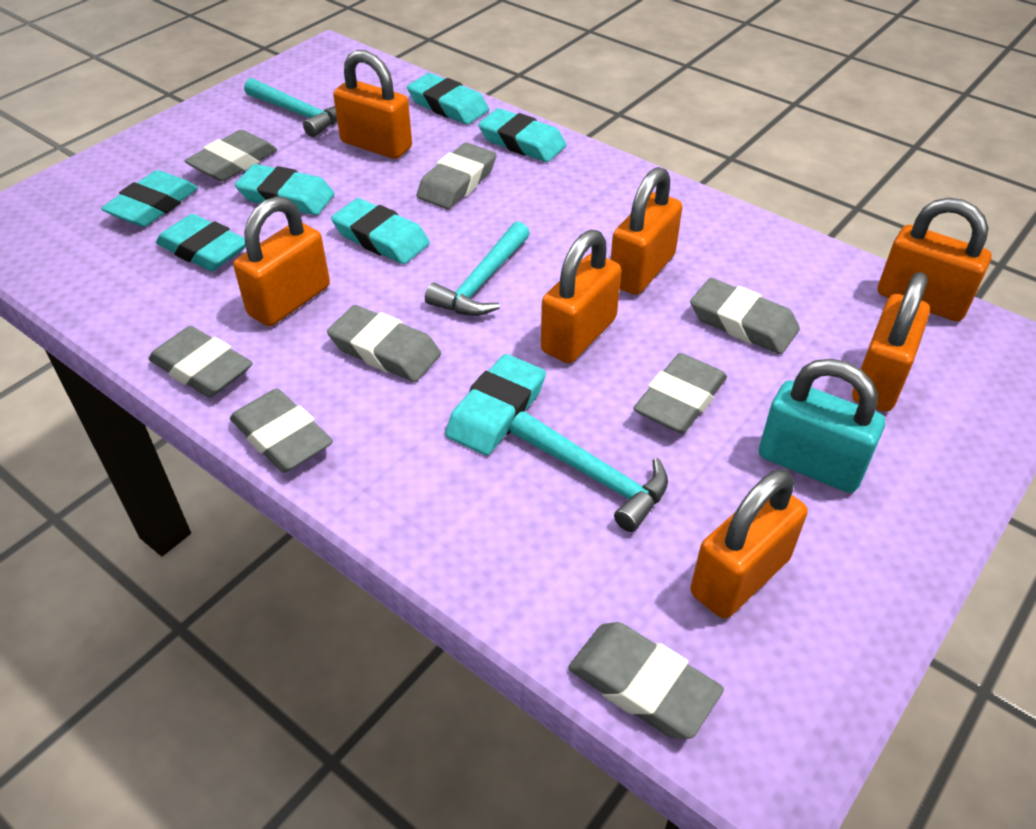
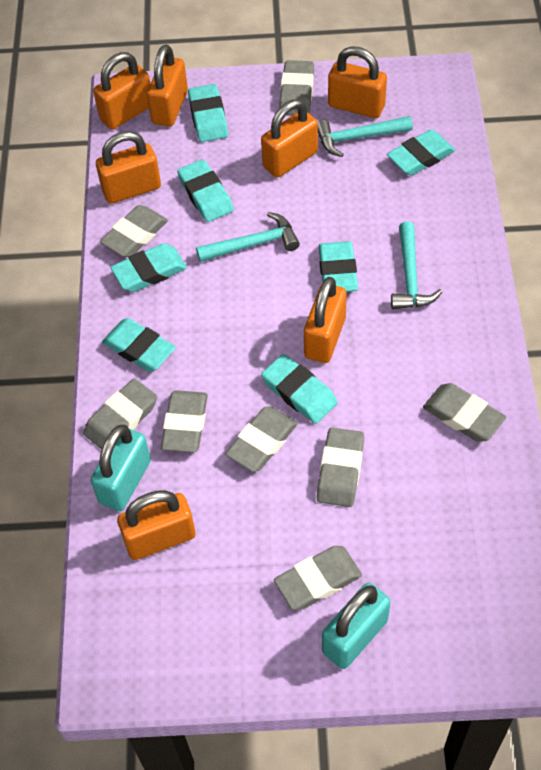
turquoise padlock: 1 -> 2

